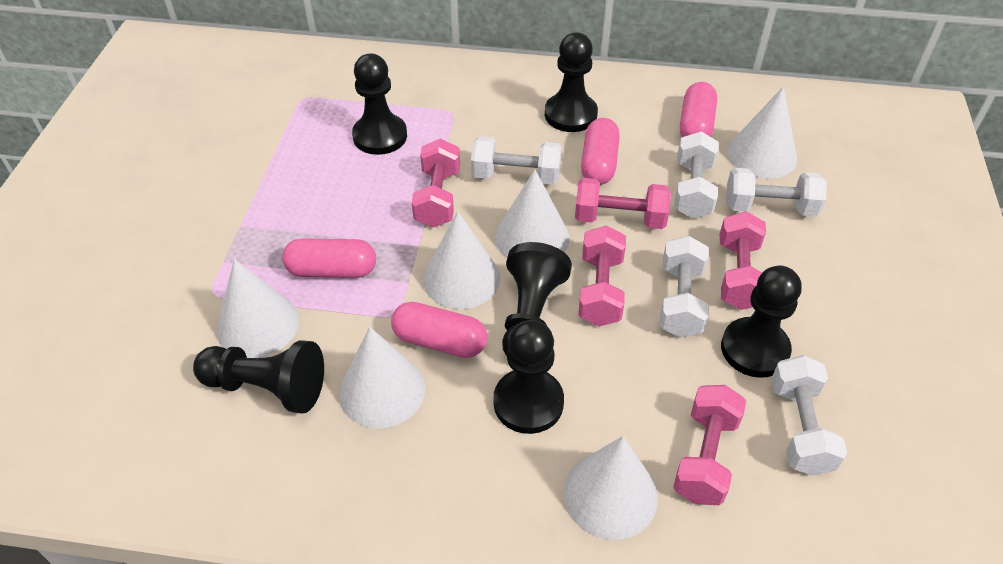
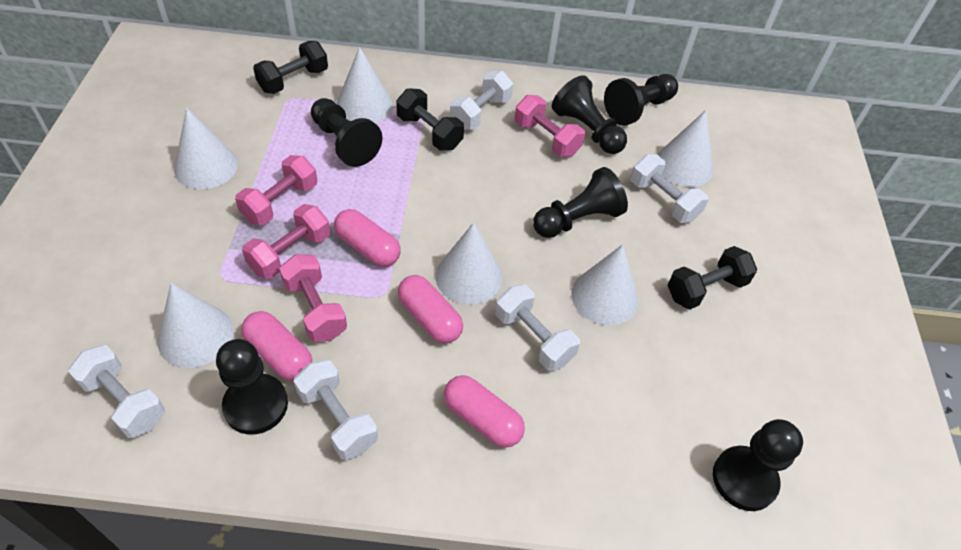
black dumbbell: 0 -> 3
pink dumbbell: 5 -> 4

